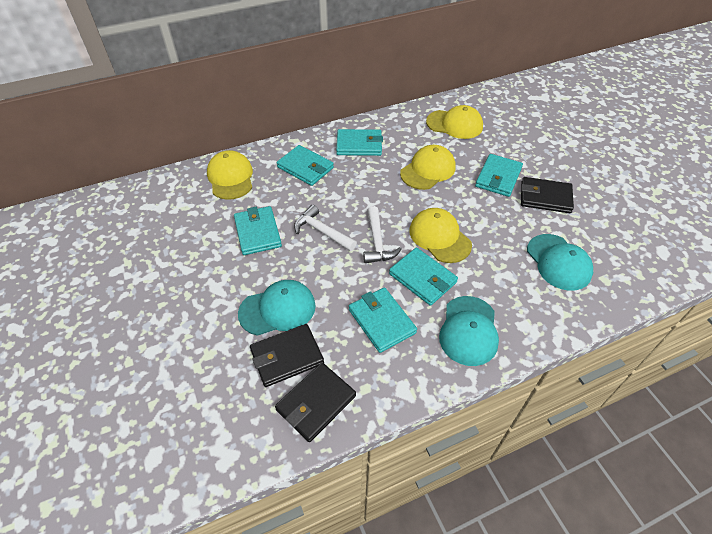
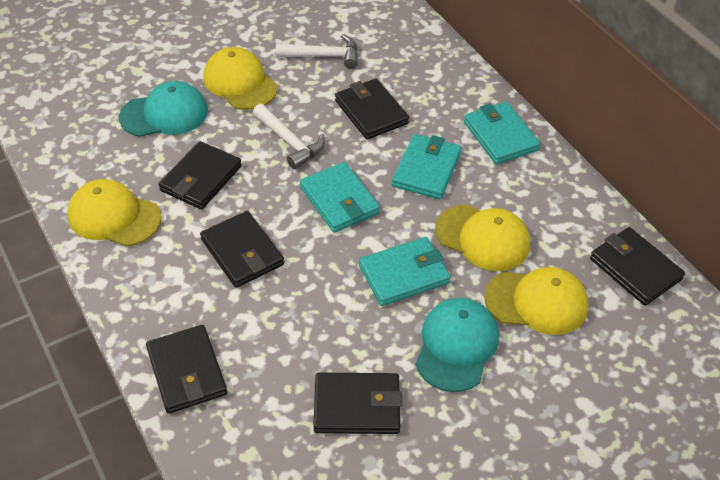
black wallet: 3 -> 6
turquoise cap: 3 -> 2
turquoise wallet: 6 -> 4

